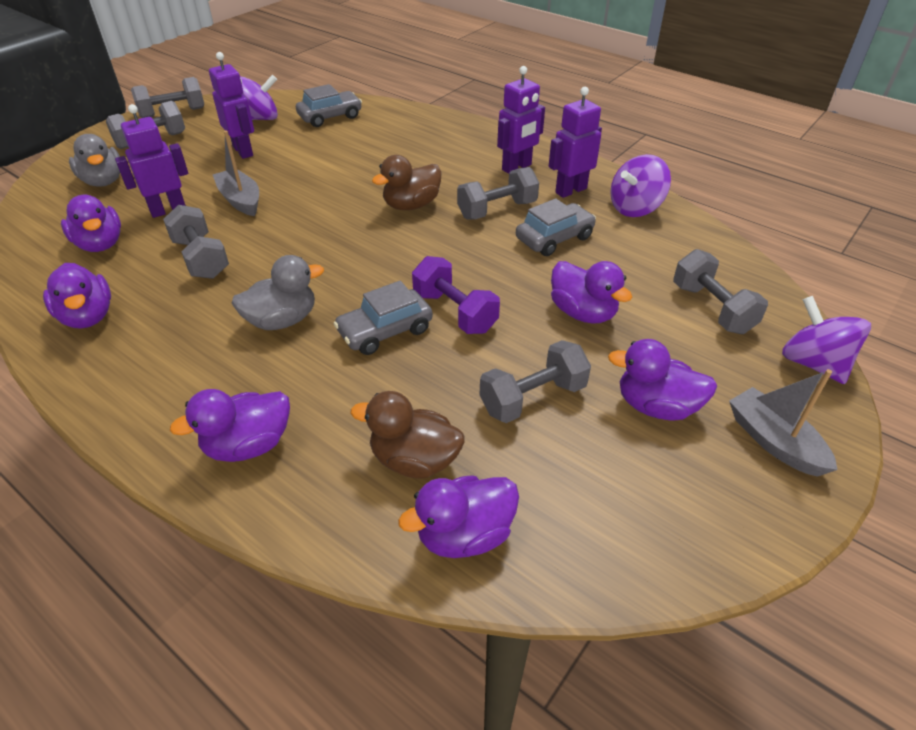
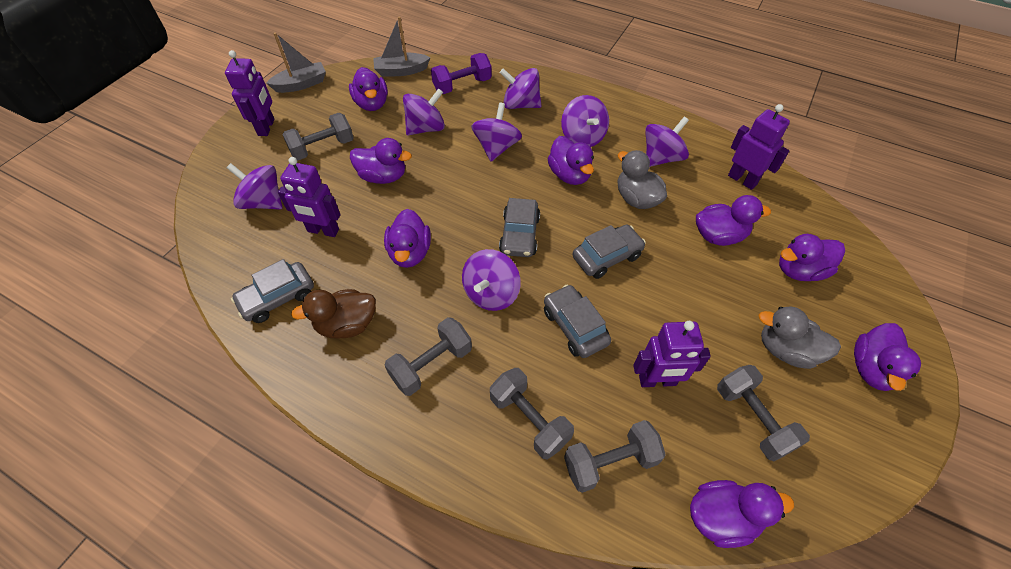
brown duck: 2 -> 1
grey car: 3 -> 4
grey dumbbell: 6 -> 5
purple duck: 6 -> 8
purple spinning top: 3 -> 7

